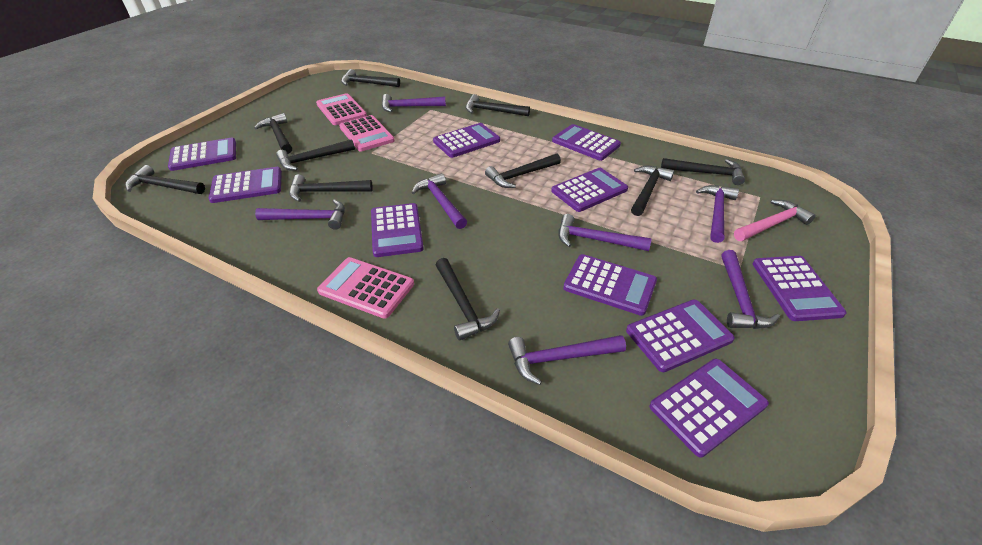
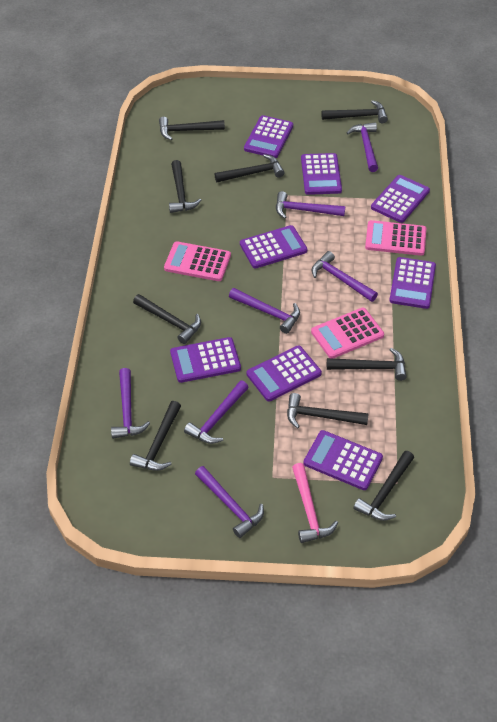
black hammer: 10 -> 9
purple calculator: 10 -> 8

